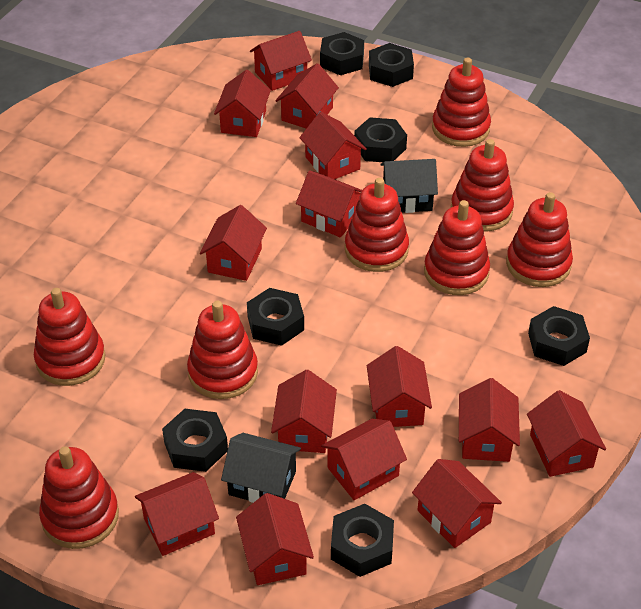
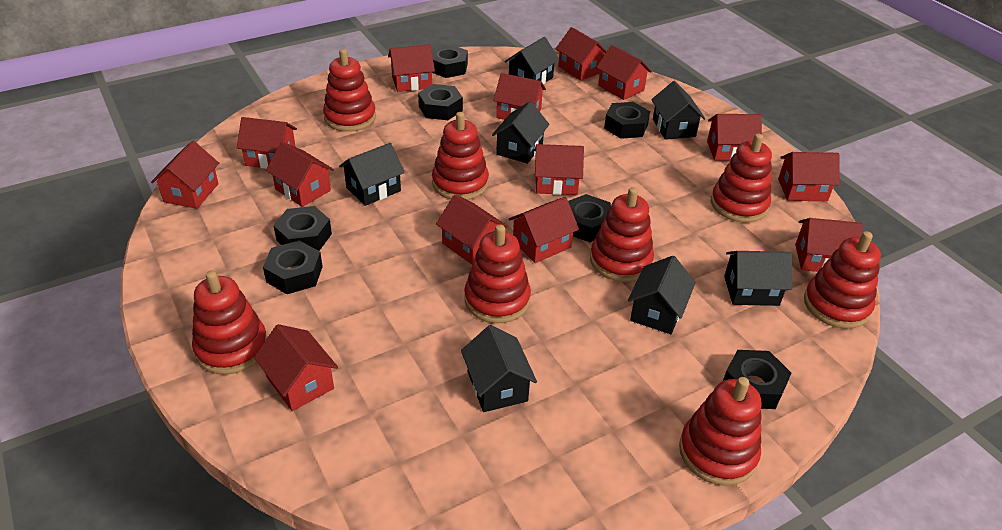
black house: 2 -> 7

